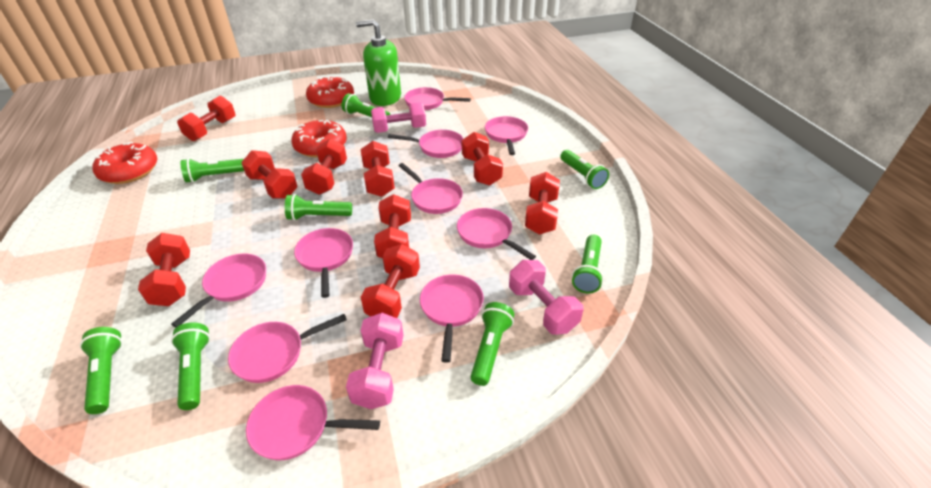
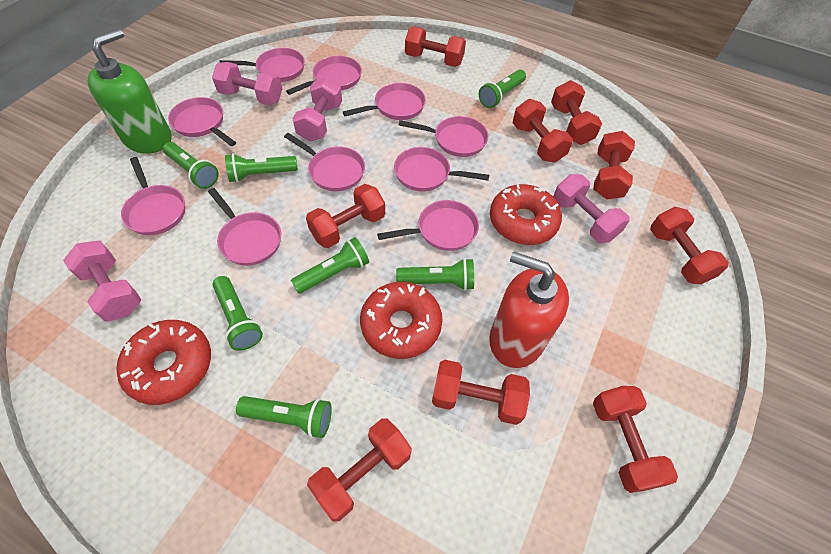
green flashlight: 8 -> 7
pink dumbbell: 3 -> 4
red soap dispenser: 0 -> 1

